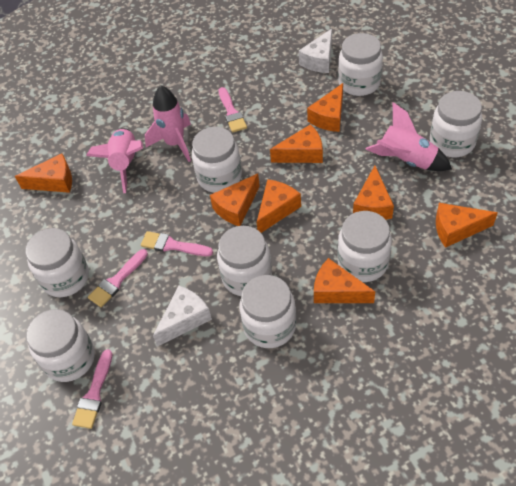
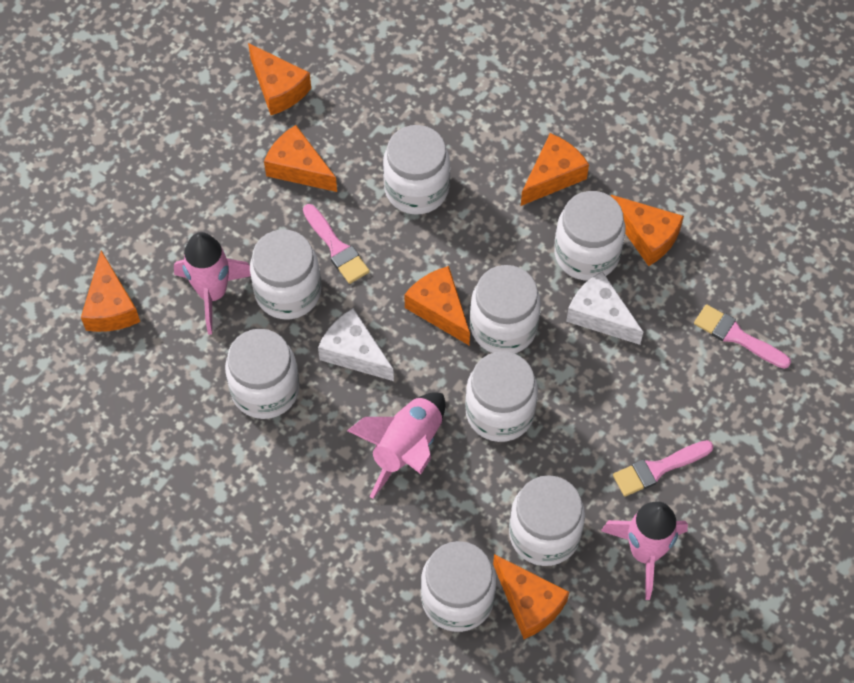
orange cheese: 8 -> 7
pink brush: 4 -> 3

